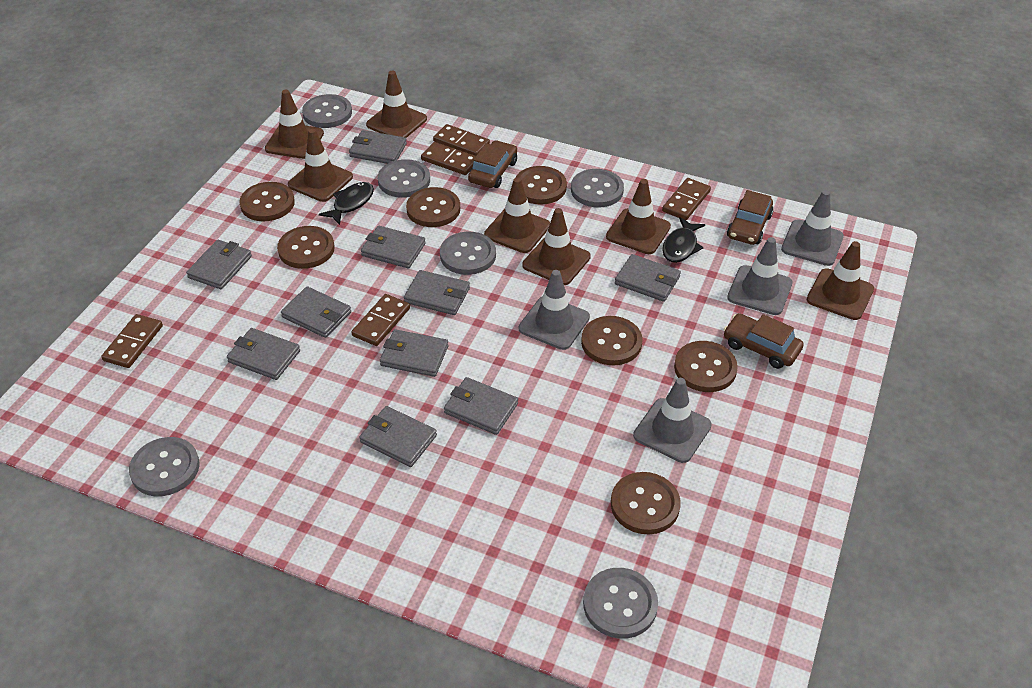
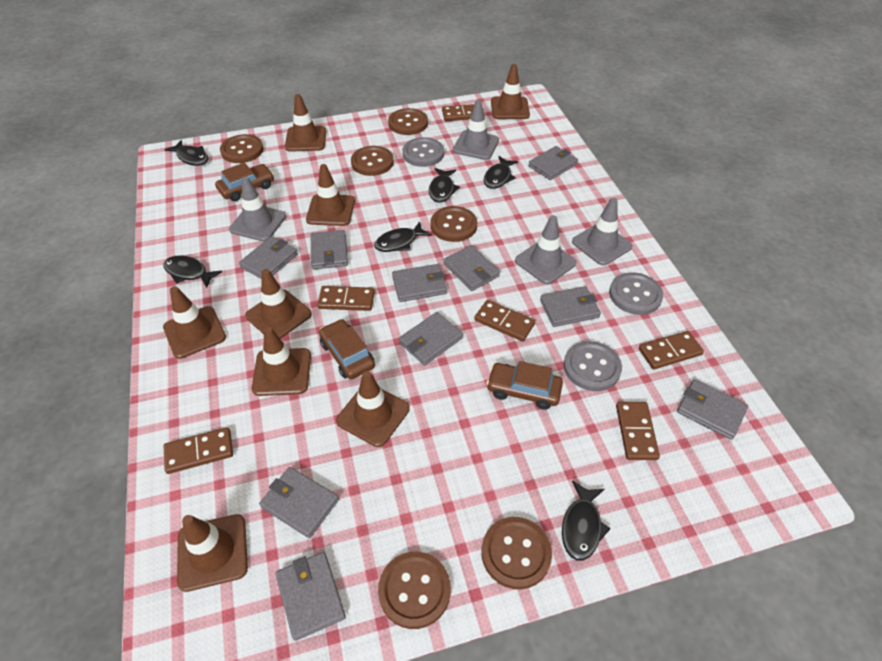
black fish: 2 -> 6
brown button: 7 -> 6
brown domino: 5 -> 6
brown traffic cone: 7 -> 8
grey button: 6 -> 3

